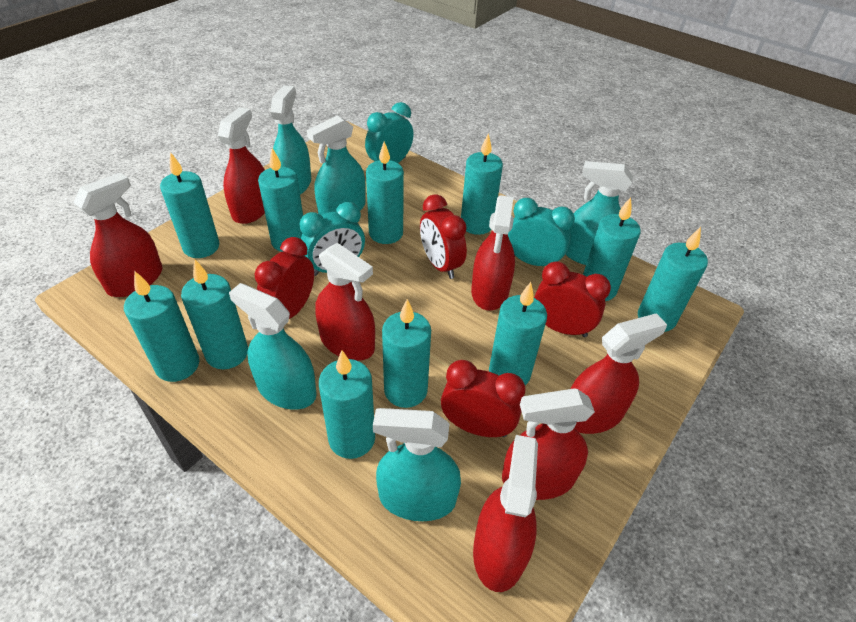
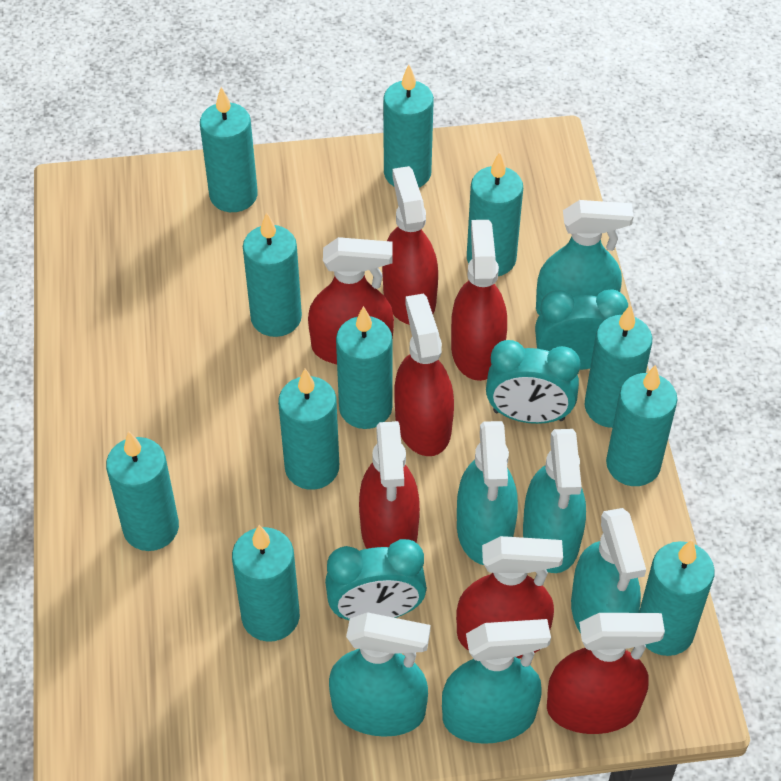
red clock: 4 -> 0
turquoise spray bottle: 5 -> 6

